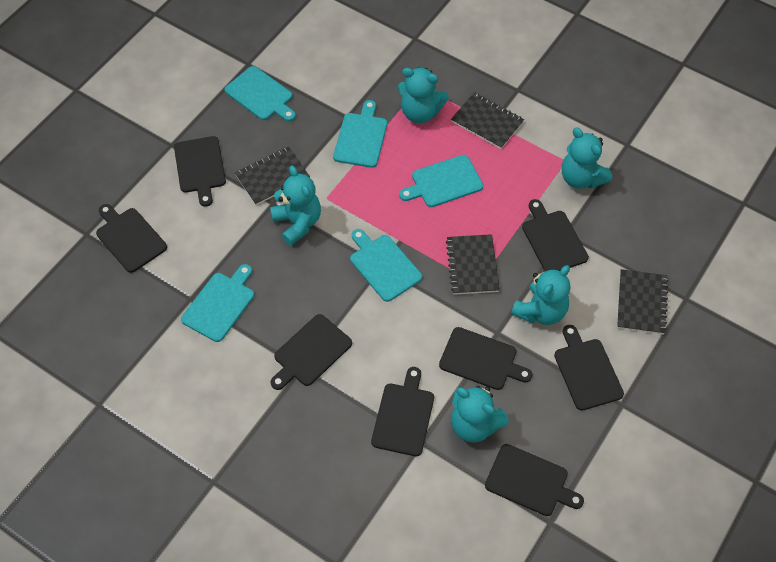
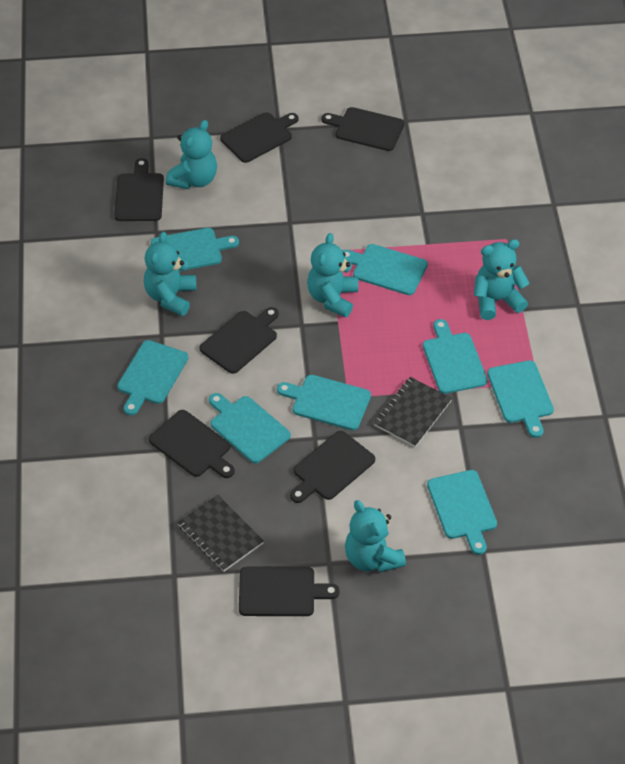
black cutting board: 8 -> 7
black notebook: 4 -> 2
turquoise cutting board: 5 -> 8

